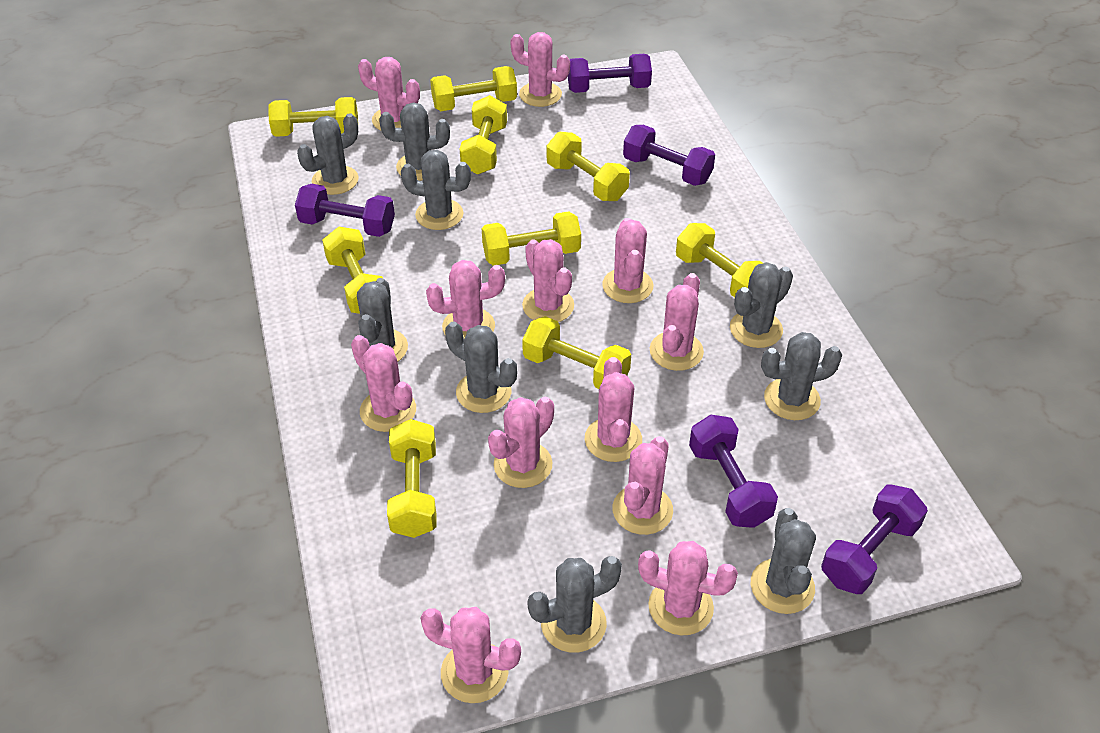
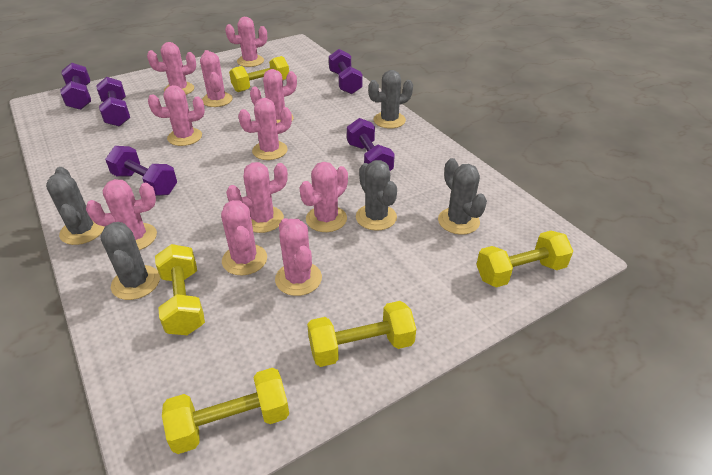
grey cactus: 9 -> 5
pink cactus: 12 -> 11
yellow dumbbell: 9 -> 5

